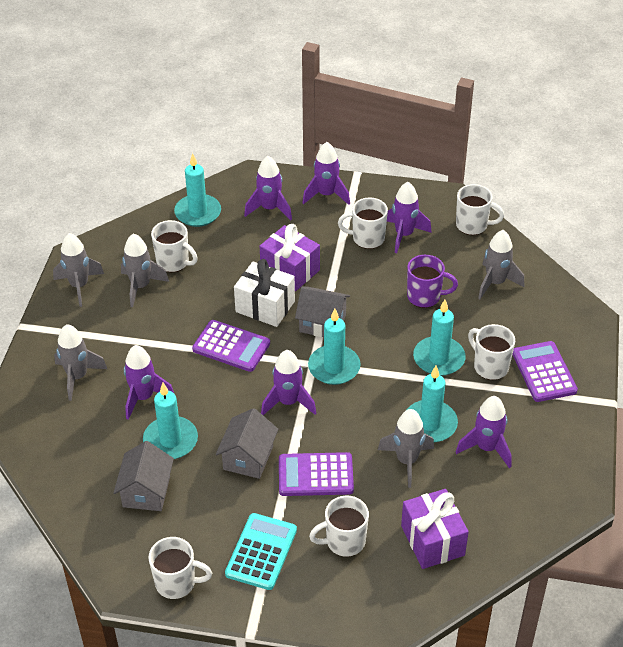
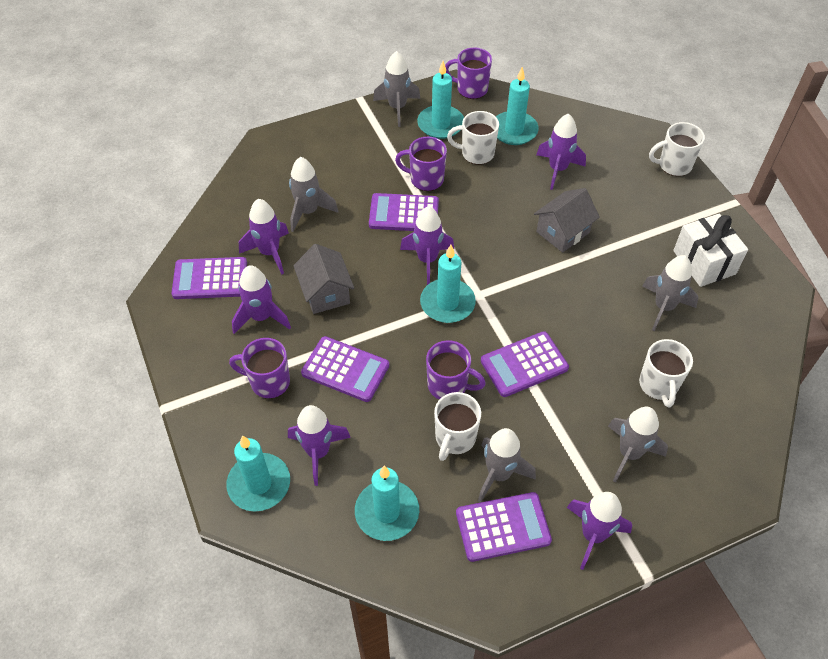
grey house: 3 -> 2
purple calculator: 3 -> 5
purple gift: 2 -> 0
purple mug: 1 -> 4
turquoise calculator: 1 -> 0
white mug: 6 -> 4

